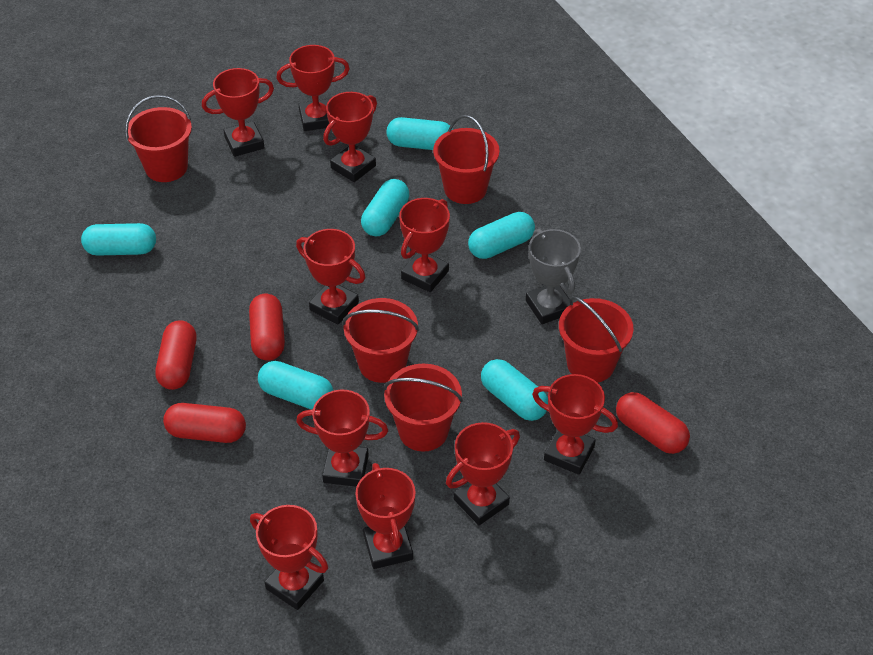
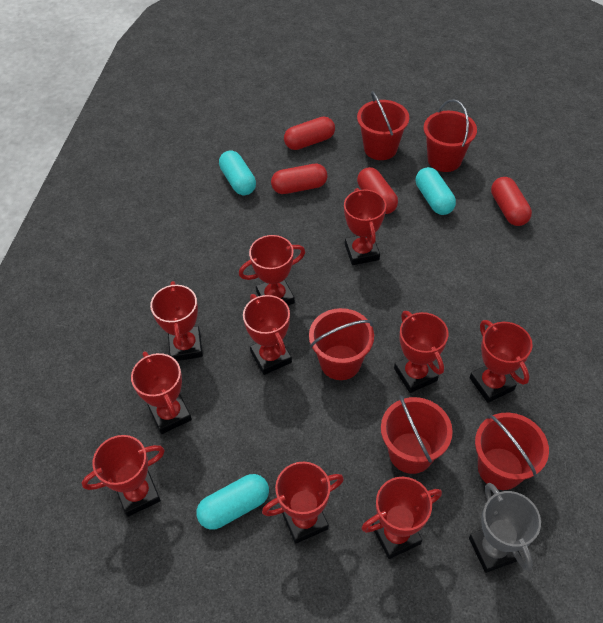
turquoise capsule: 6 -> 3

